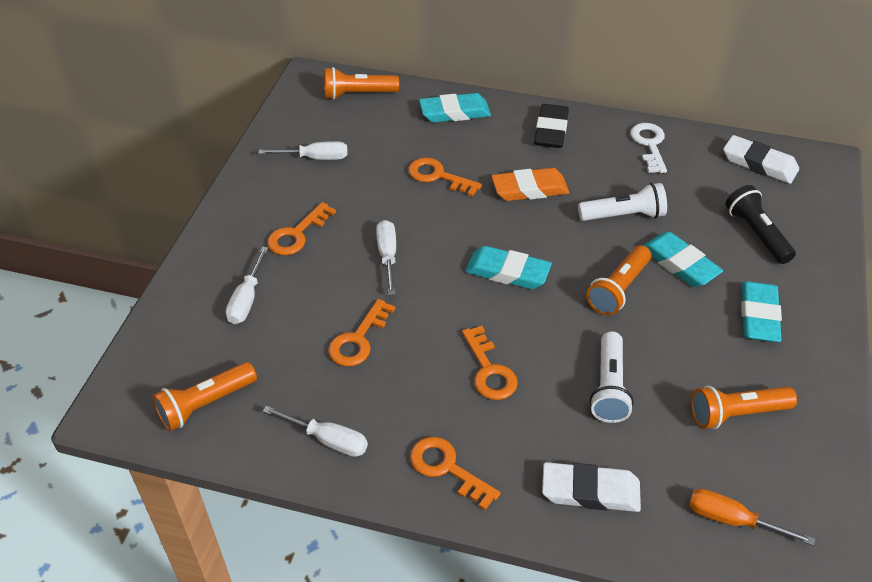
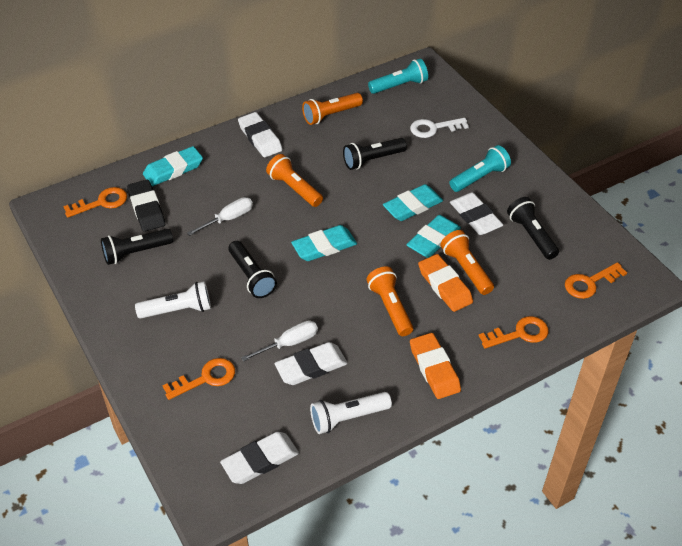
black flashlight: 1 -> 4
orange eraser: 1 -> 2
orange key: 5 -> 4
orange screwdriver: 1 -> 0
turquoise flashlight: 0 -> 2
white eraser: 2 -> 4
white screwdriver: 4 -> 2

